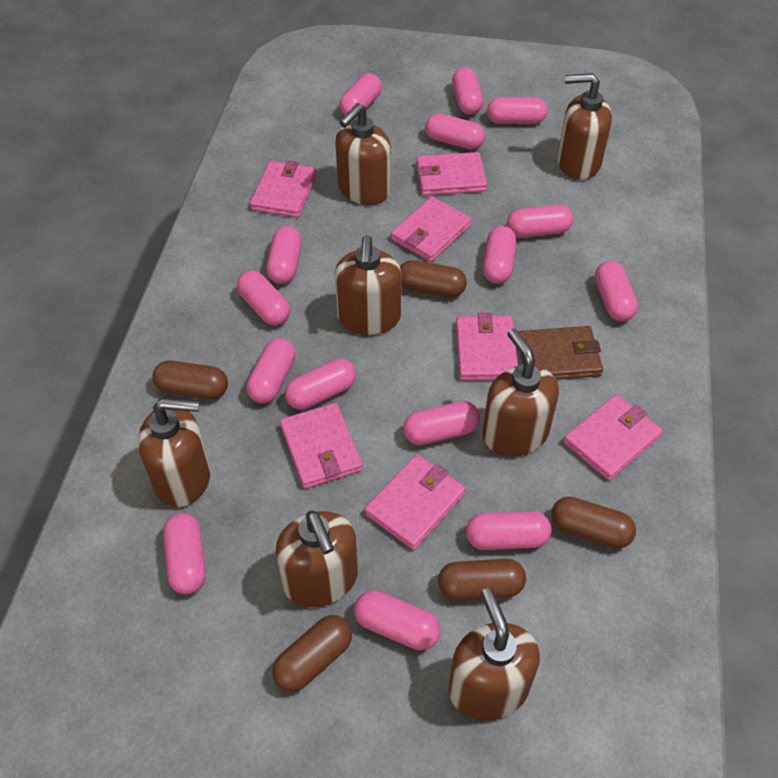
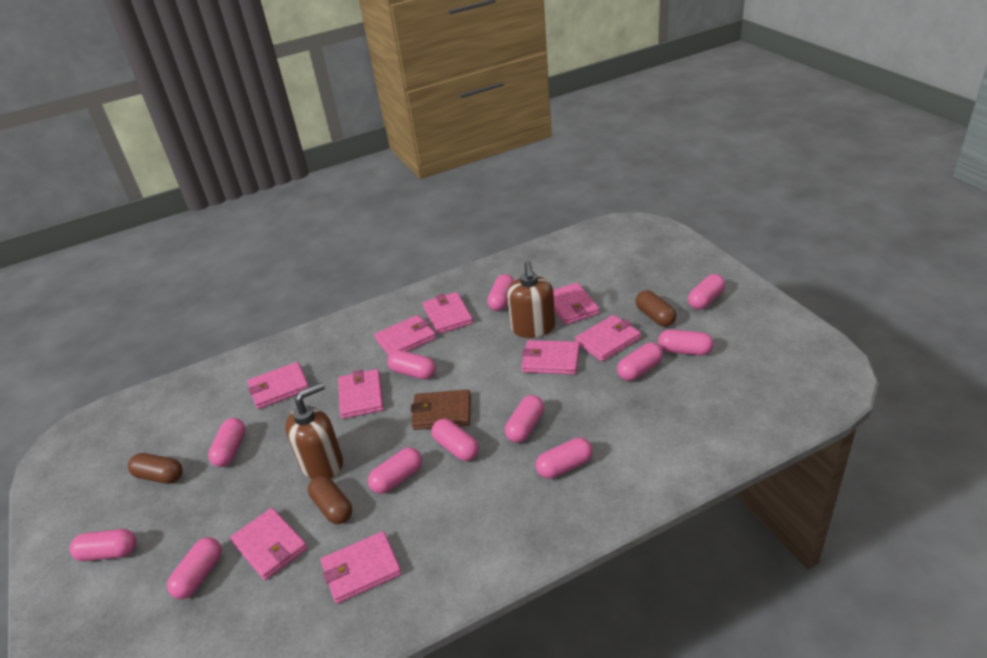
brown capsule: 5 -> 3
brown soap dispenser: 7 -> 2
pink capsule: 15 -> 12
pink wallet: 7 -> 9

